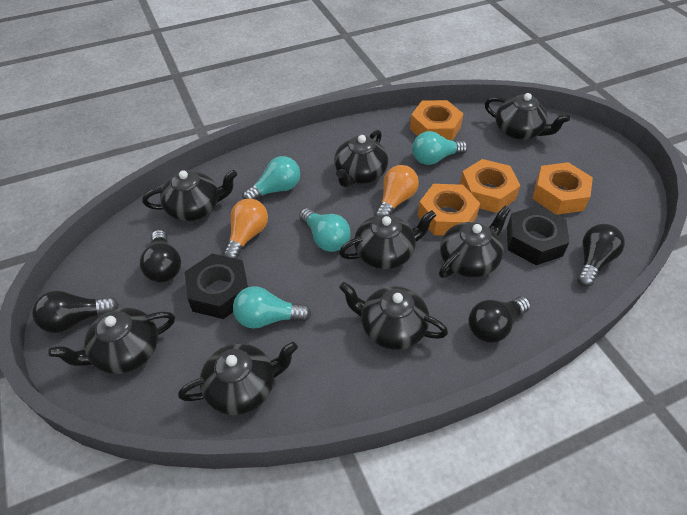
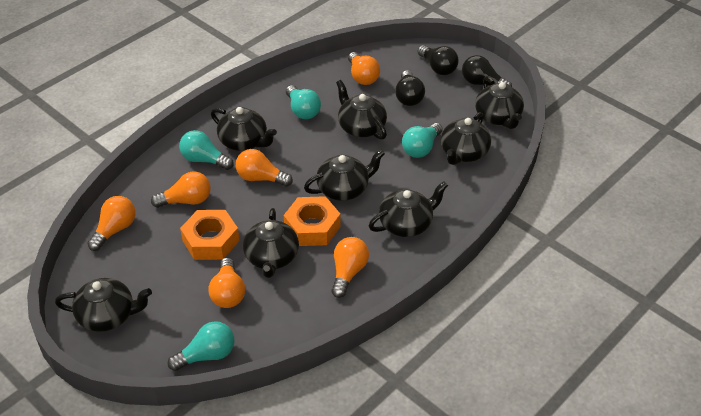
black light bulb: 4 -> 3
black nut: 2 -> 0
orange light bulb: 2 -> 6
orange nut: 4 -> 2

